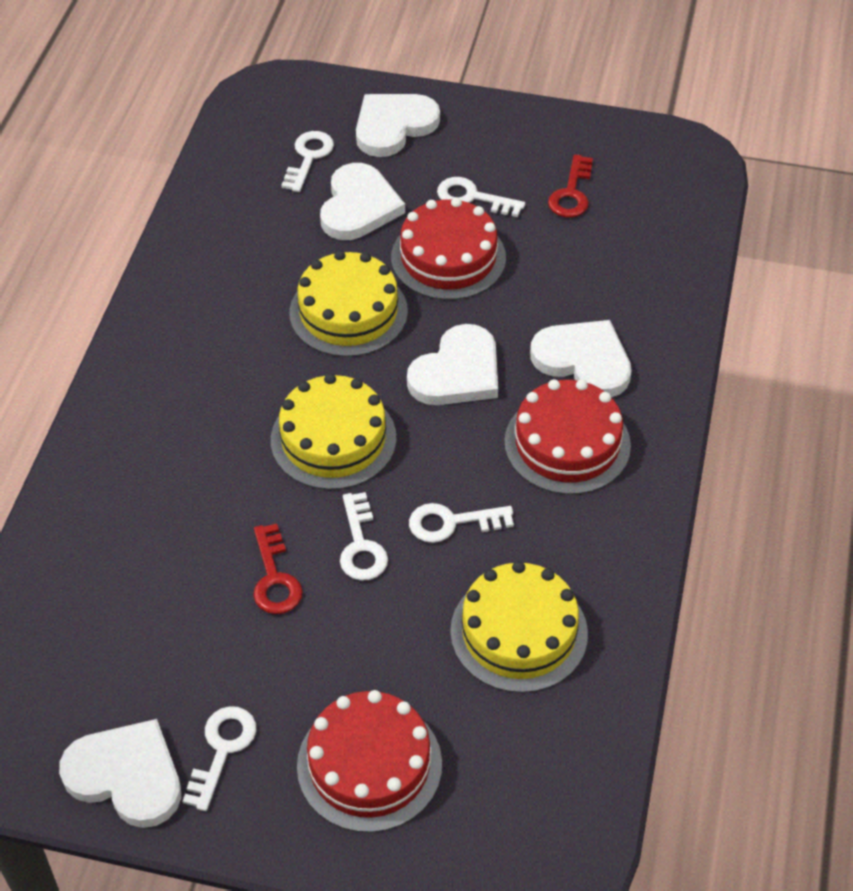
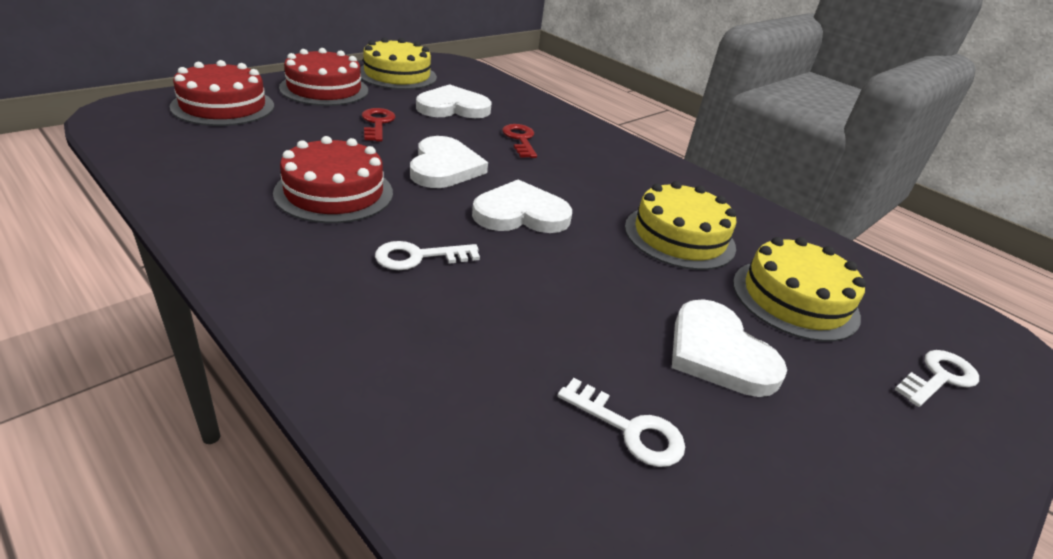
white heart: 5 -> 4
white key: 5 -> 3

